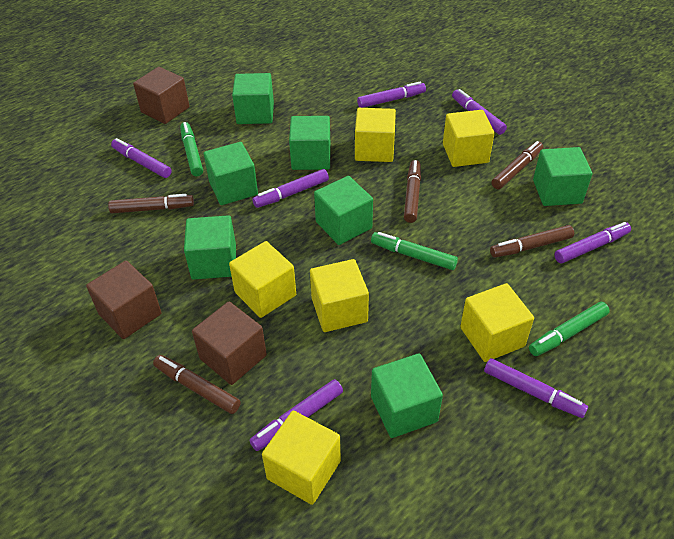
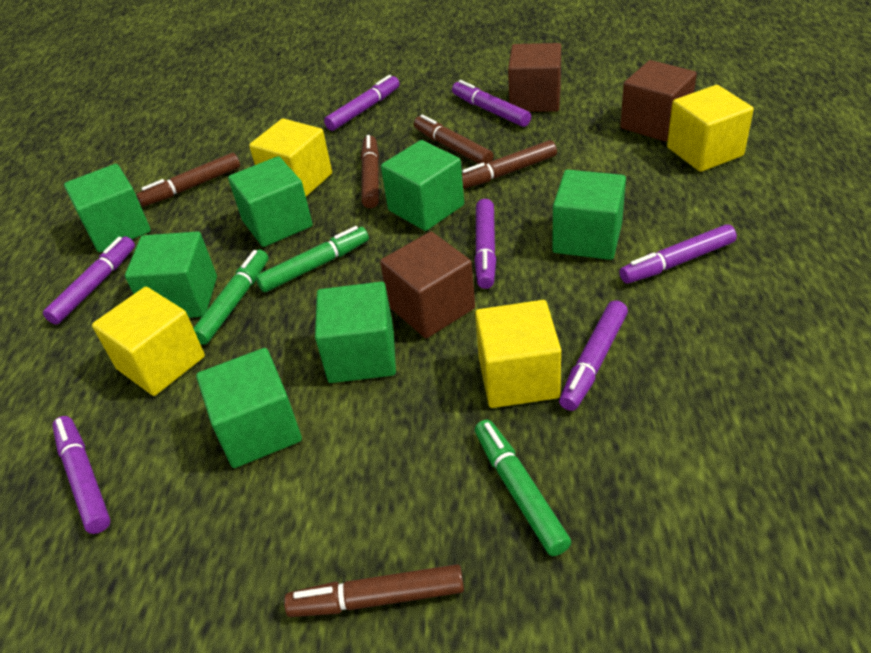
yellow cube: 6 -> 4

